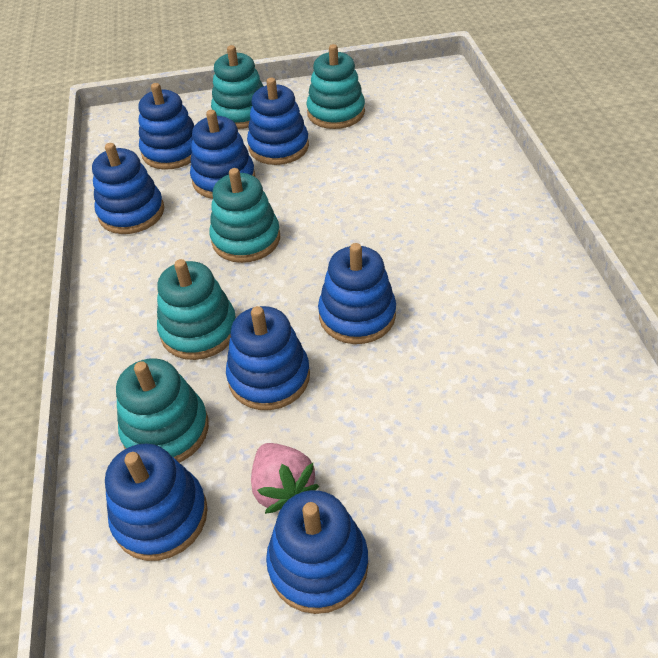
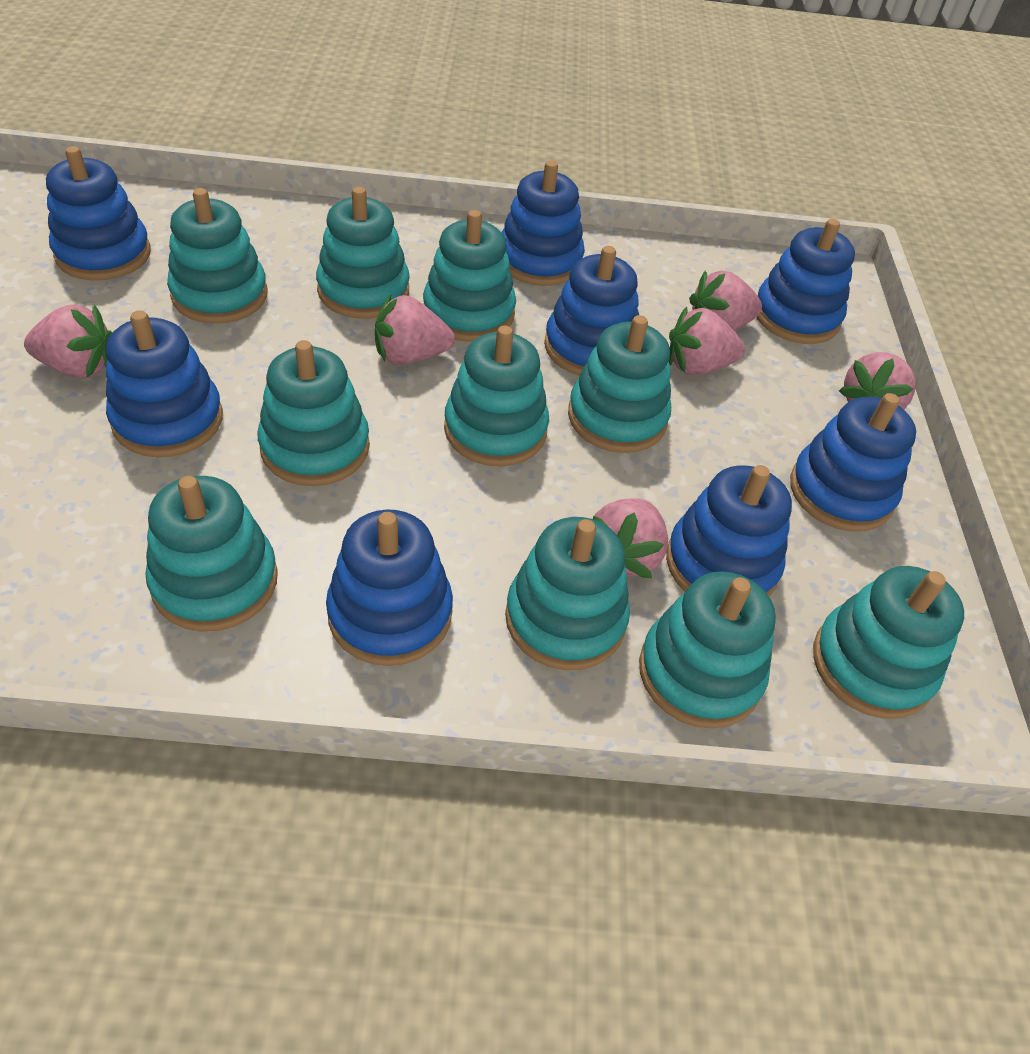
pink strawberry: 1 -> 6
turquoise stacking toy: 5 -> 10

